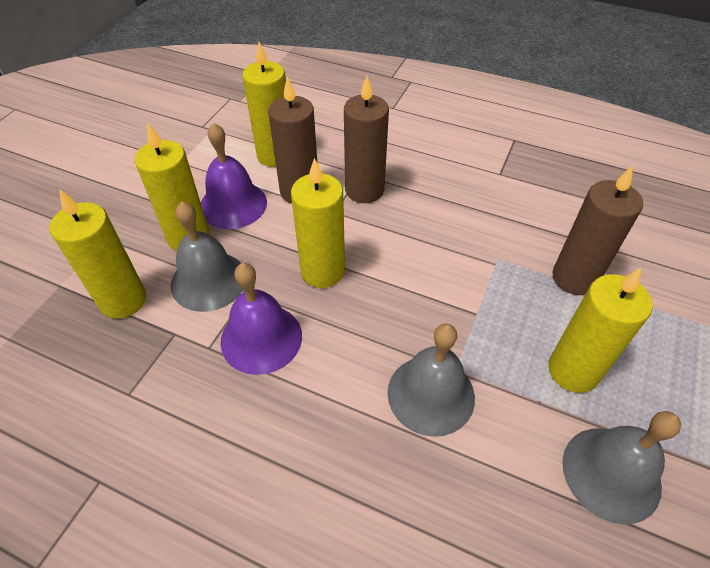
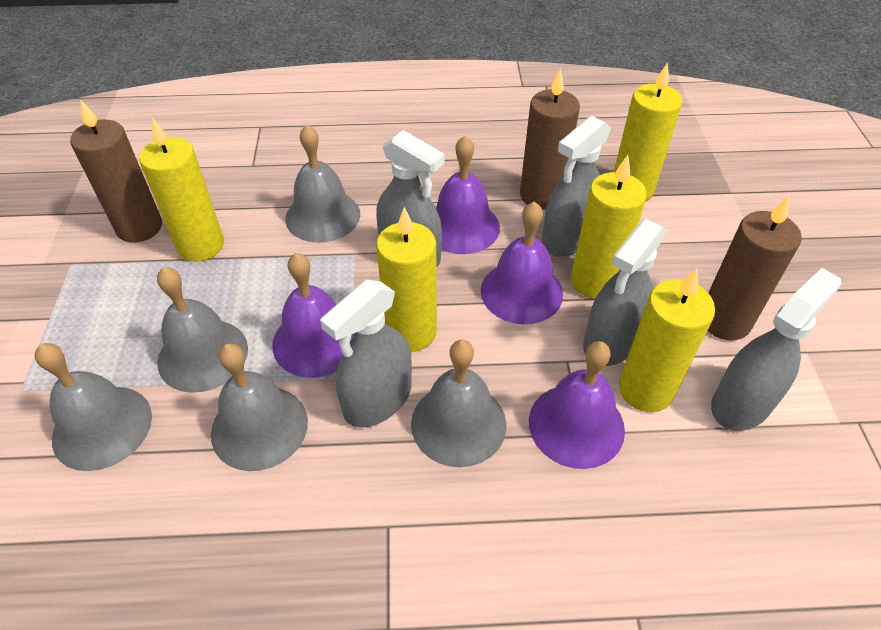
grey bell: 3 -> 5
grey spray bottle: 0 -> 5
purple bell: 2 -> 4

